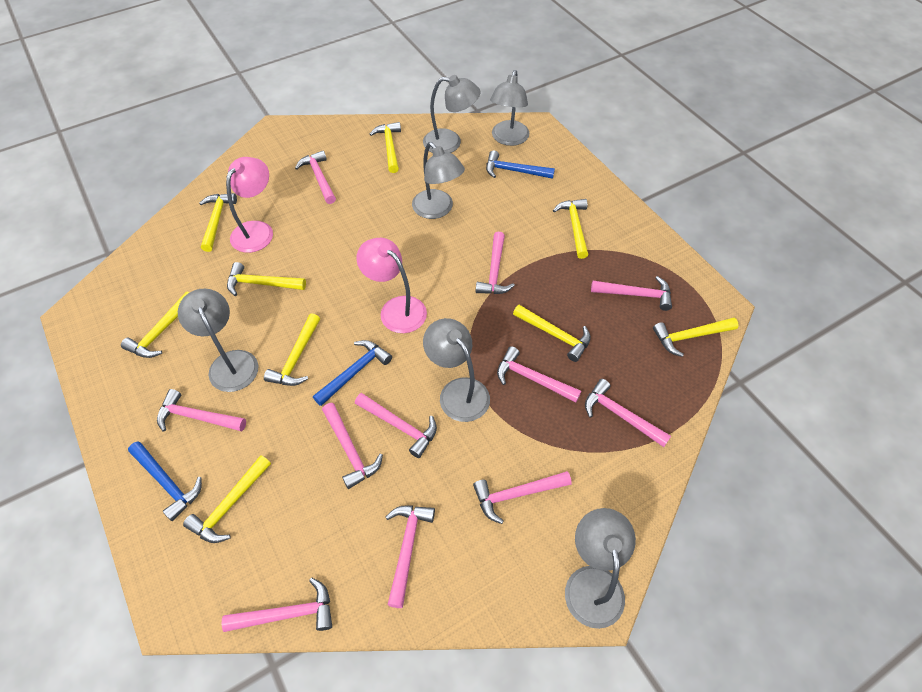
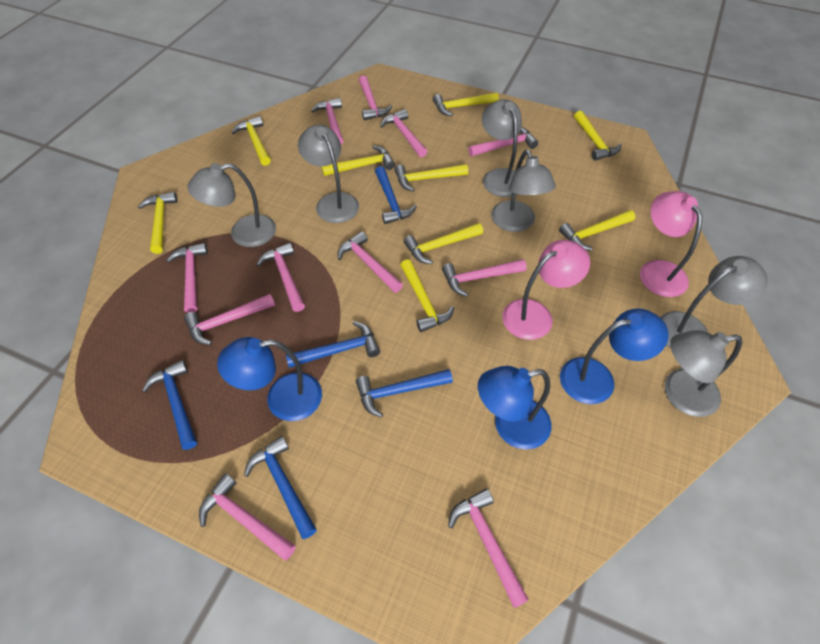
blue hammer: 3 -> 5
blue lamp: 0 -> 3

